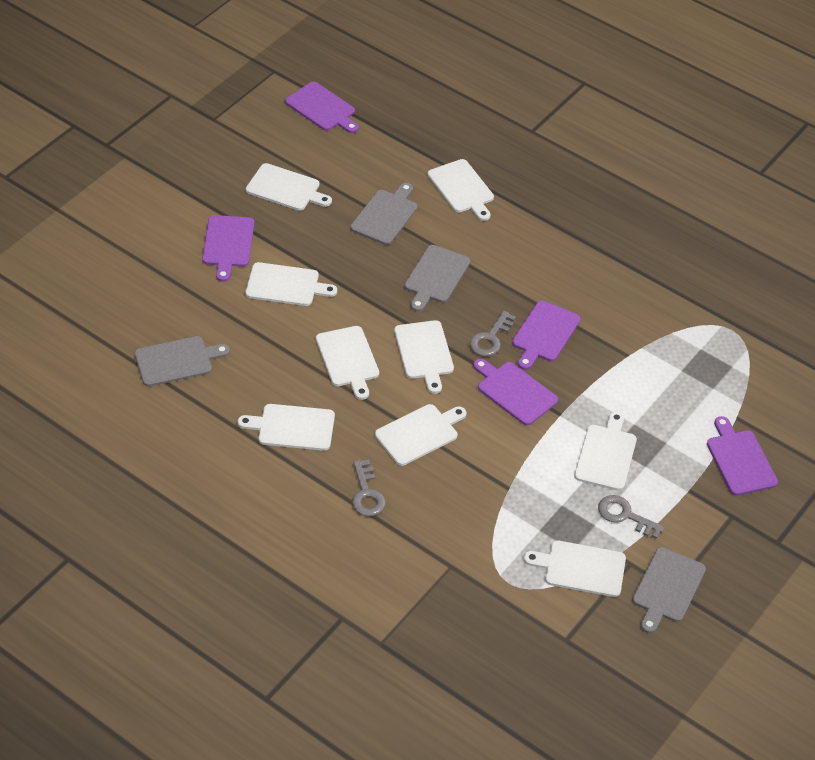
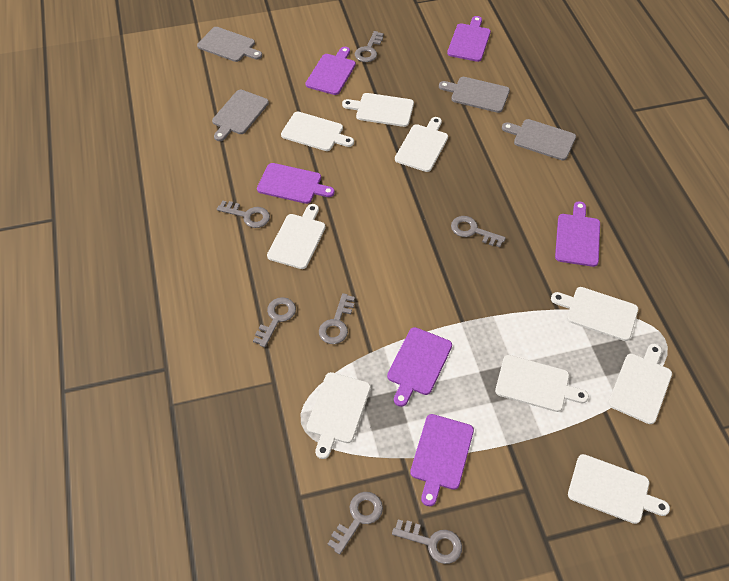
grey key: 3 -> 7
purple cutting board: 5 -> 6

